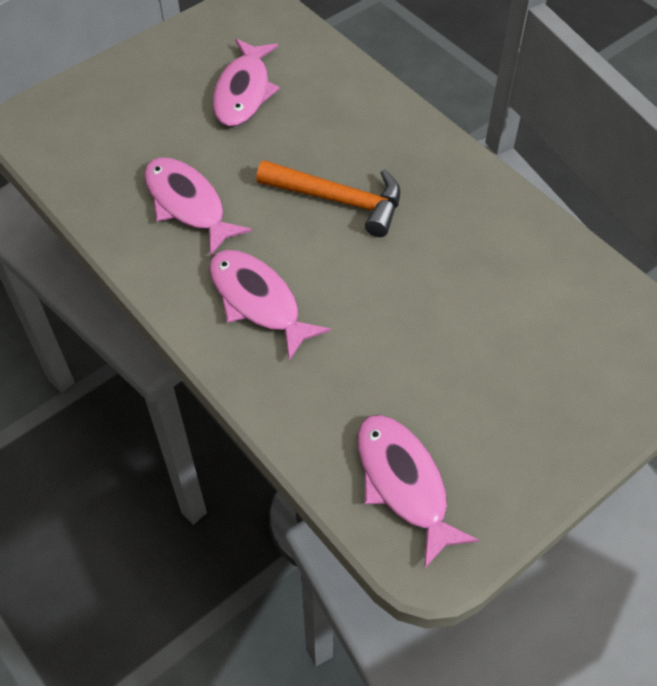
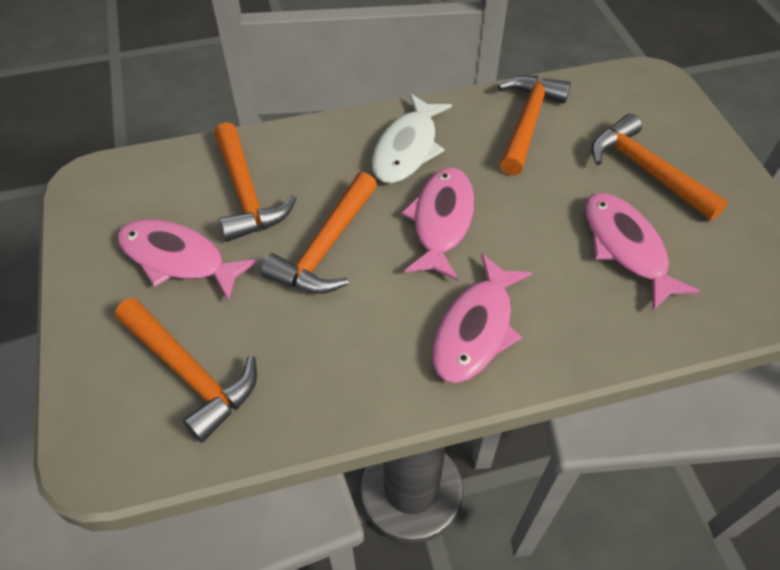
orange hammer: 1 -> 5
white fish: 0 -> 1

